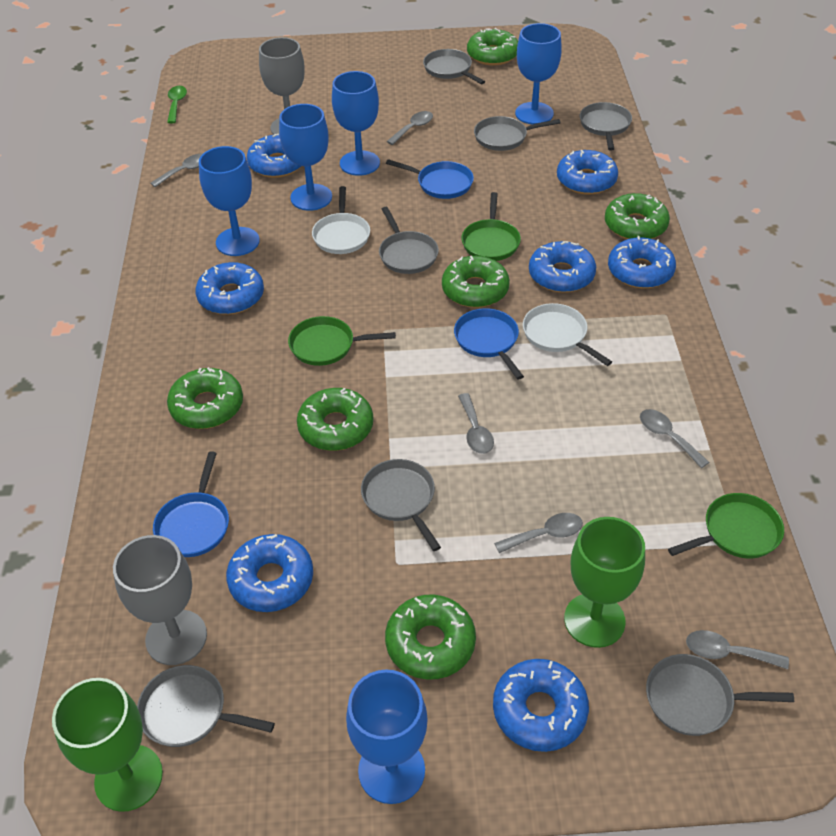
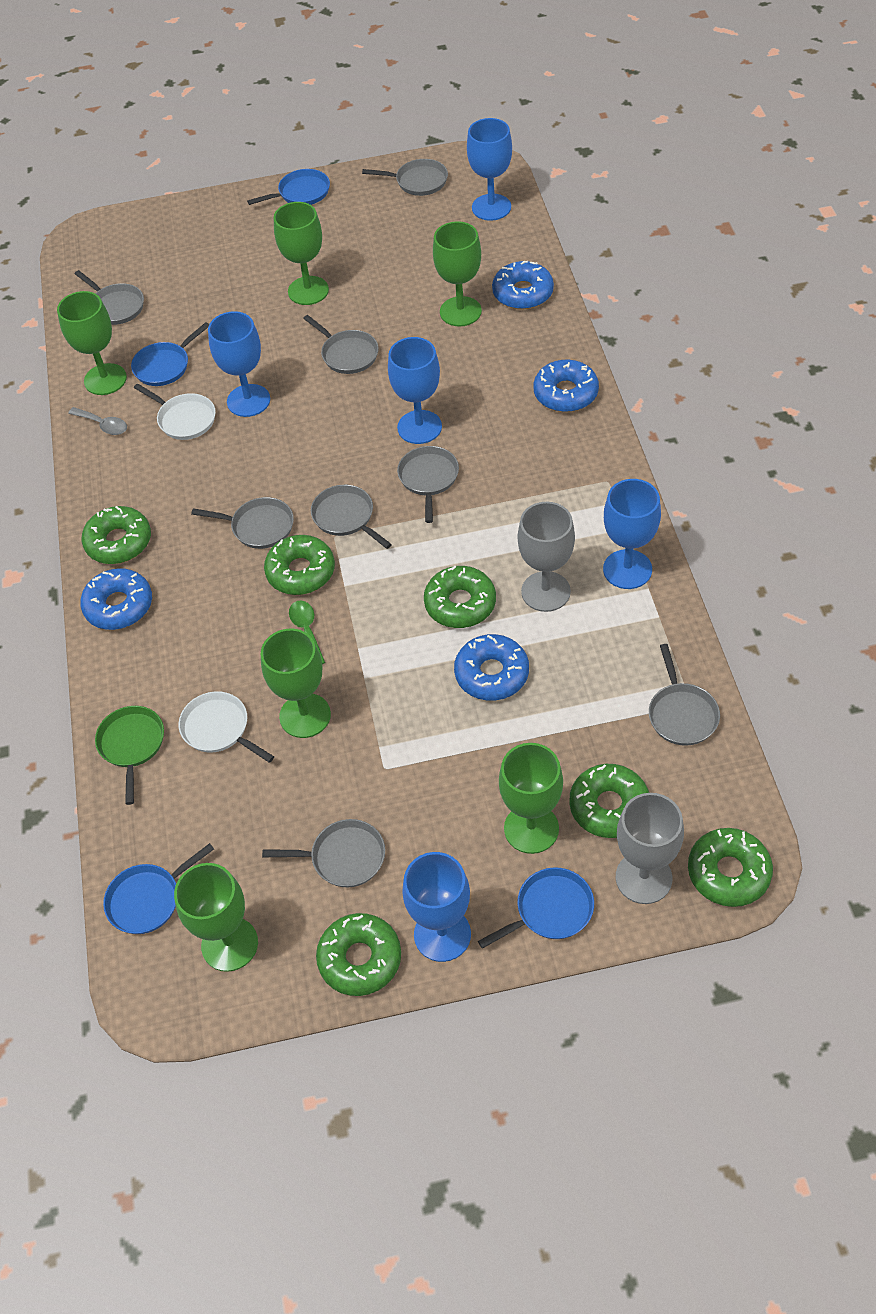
blue donut: 7 -> 4
blue pan: 3 -> 4
green goblet: 2 -> 6
green pan: 3 -> 1
grey pan: 7 -> 8
grey spoon: 6 -> 1

